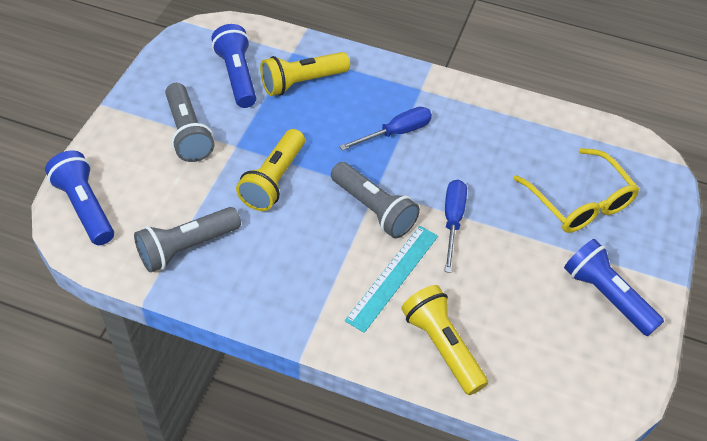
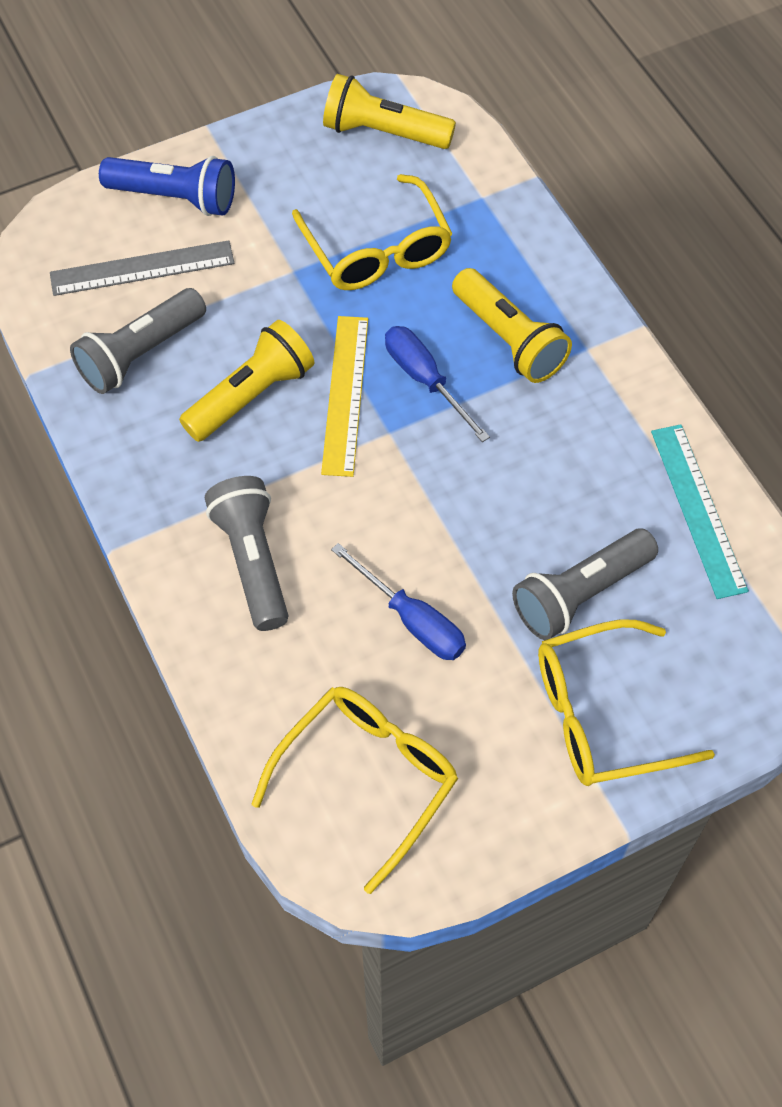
blue flashlight: 3 -> 1
grey ruler: 0 -> 1
yellow glasses: 1 -> 3
yellow ruler: 0 -> 1

